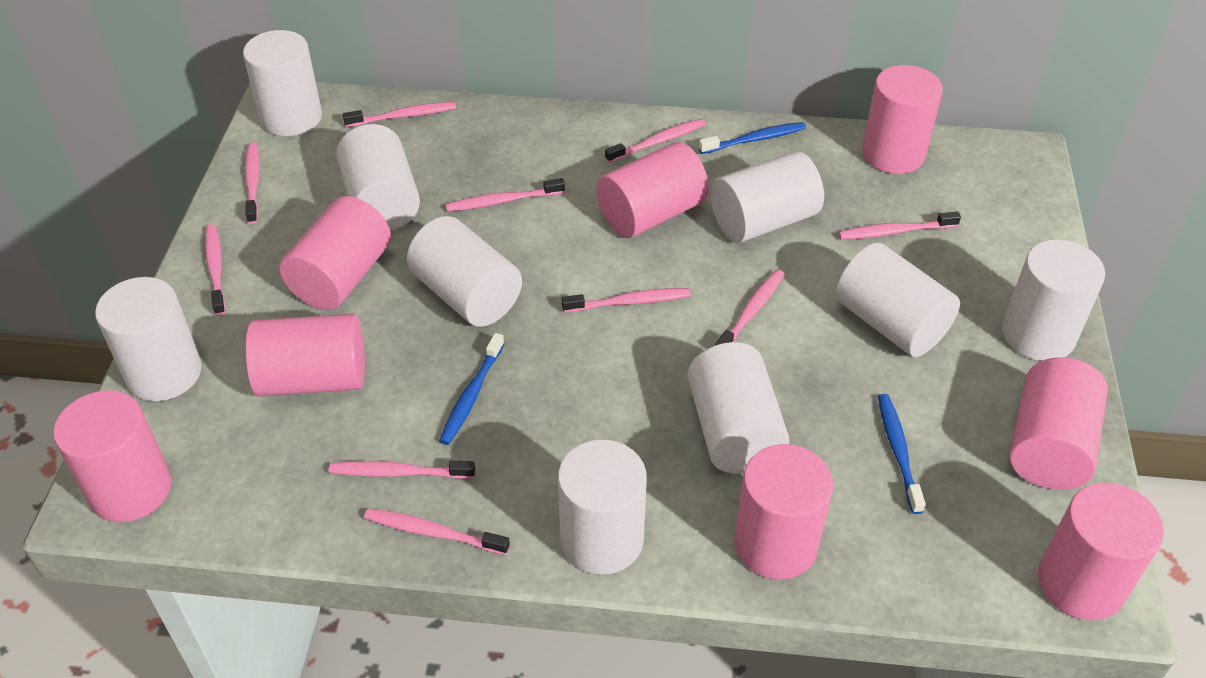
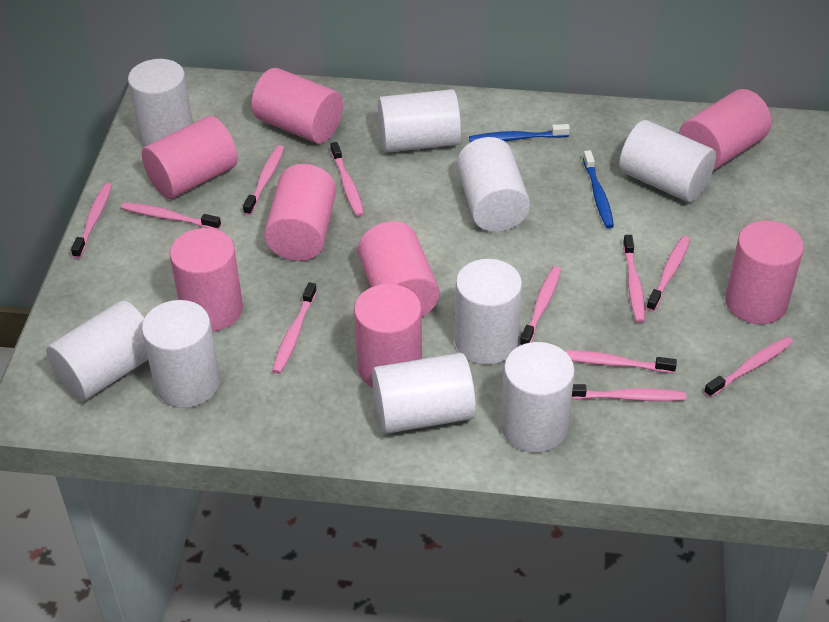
blue toothbrush: 3 -> 2
pink toothbrush: 10 -> 11

